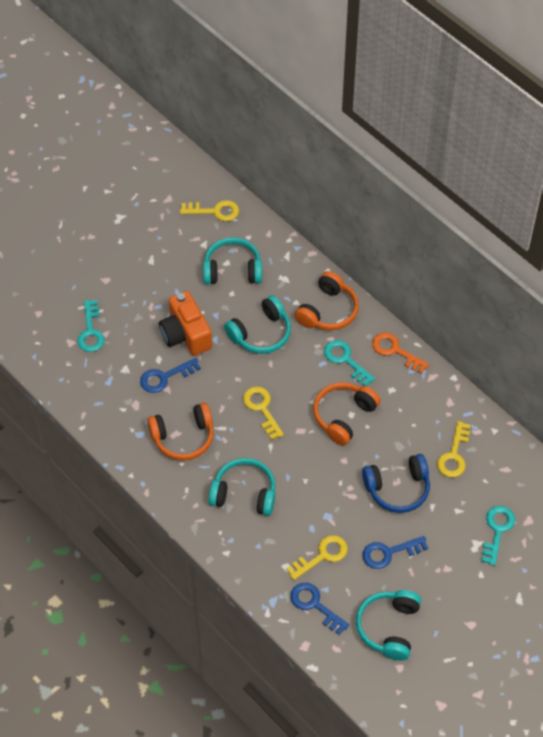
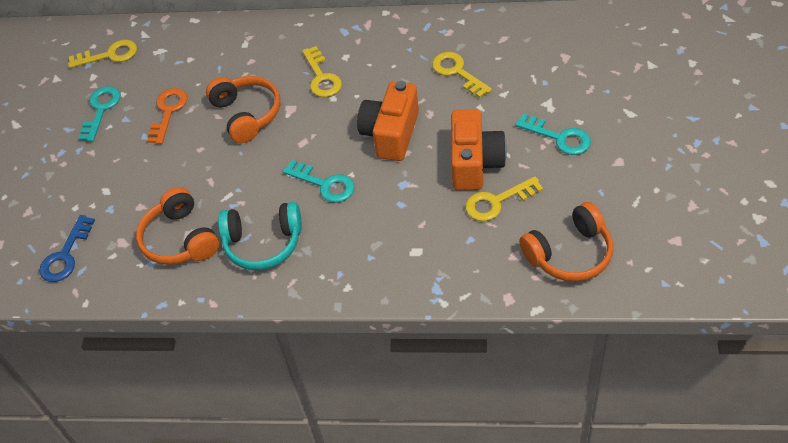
blue headphones: 1 -> 0
blue key: 3 -> 1
orange camera: 1 -> 2
turquoise headphones: 4 -> 1

